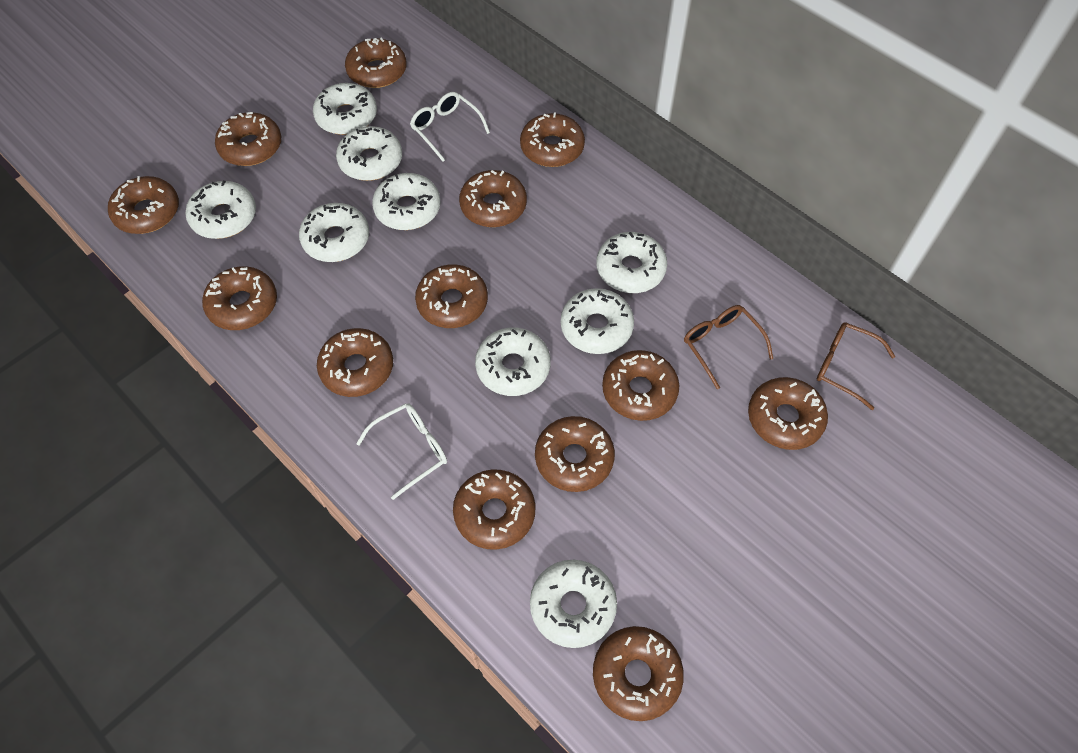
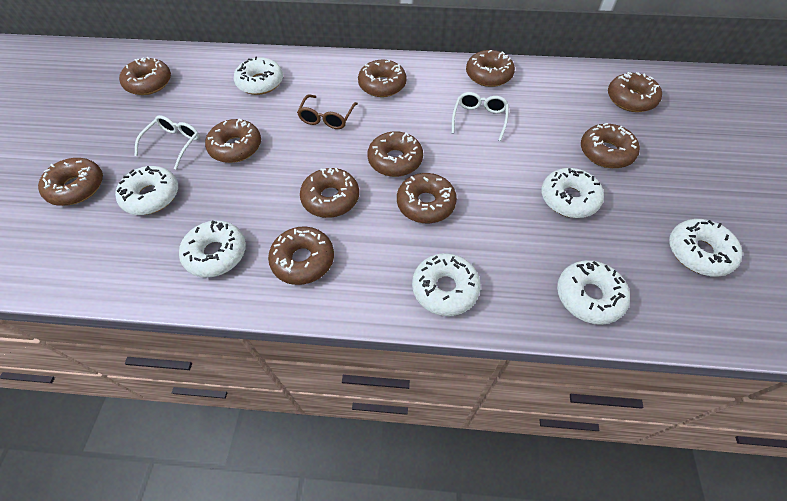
brown donut: 13 -> 11
brown glasses: 2 -> 1
white donut: 9 -> 7

